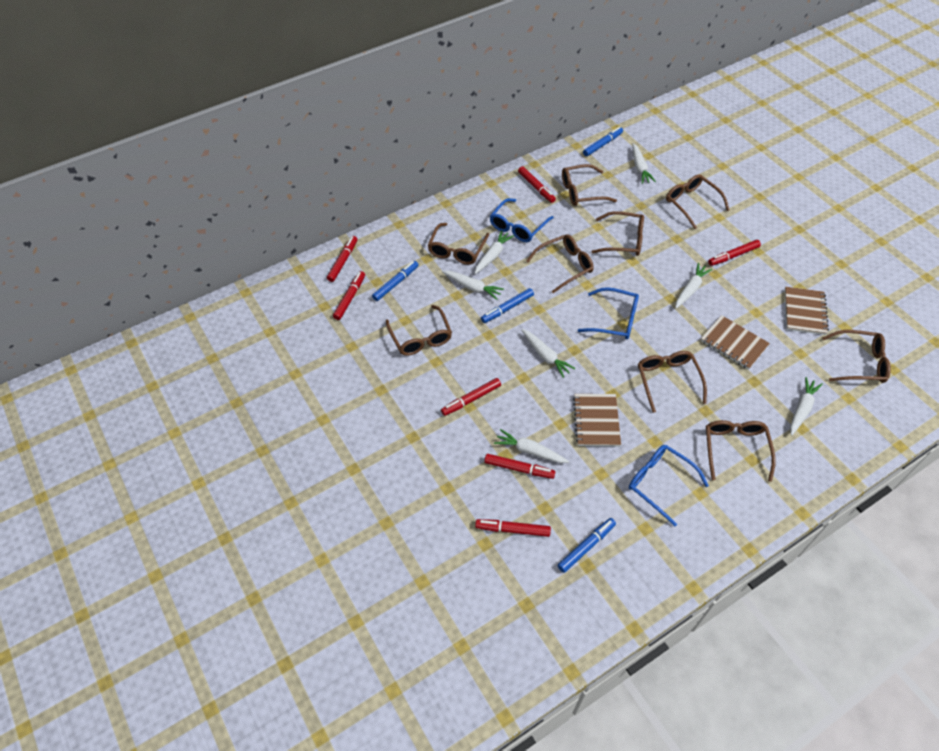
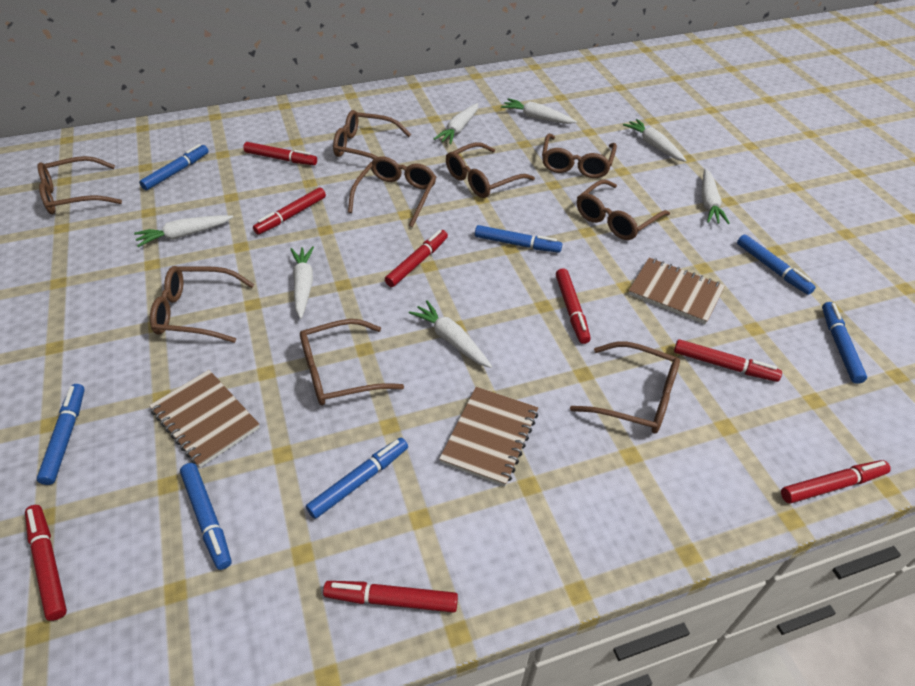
blue glasses: 3 -> 0
blue marker: 4 -> 7
red marker: 7 -> 8

